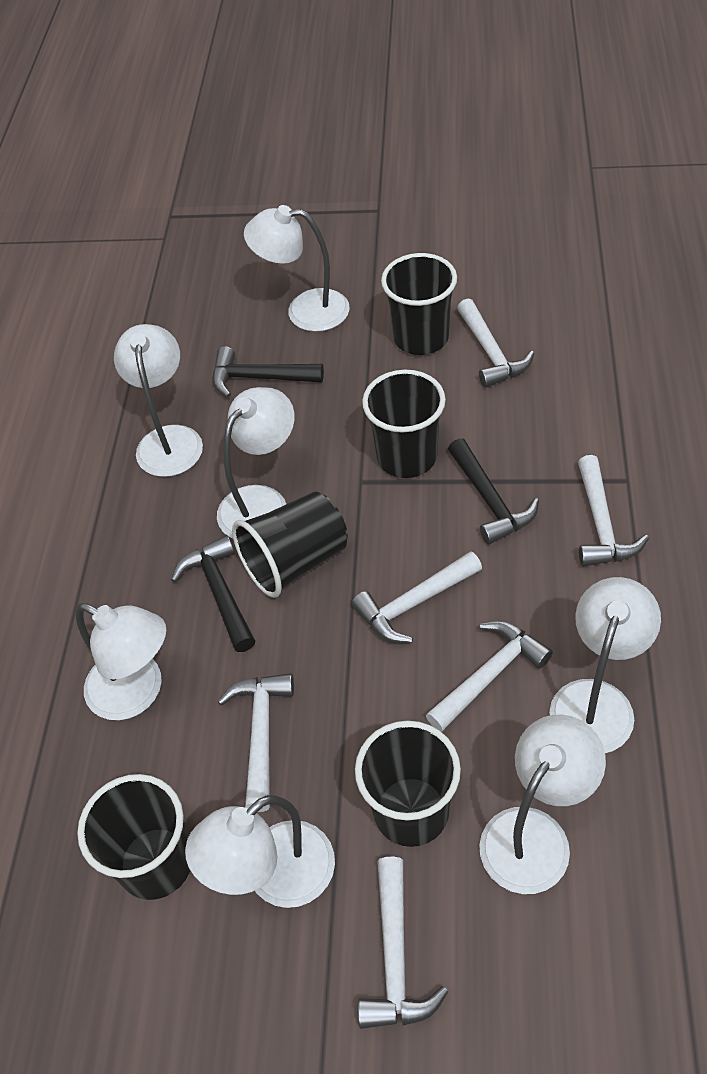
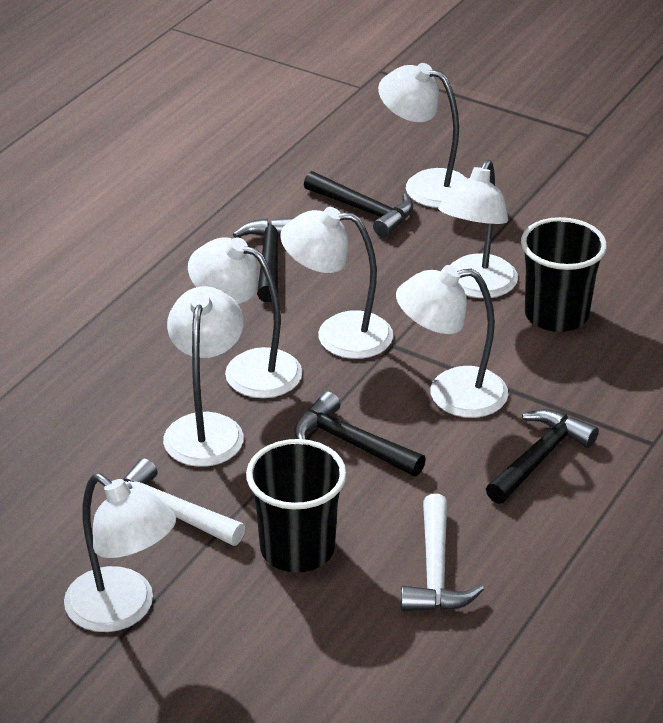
black cup: 5 -> 2
black hammer: 3 -> 4
white hammer: 6 -> 2

